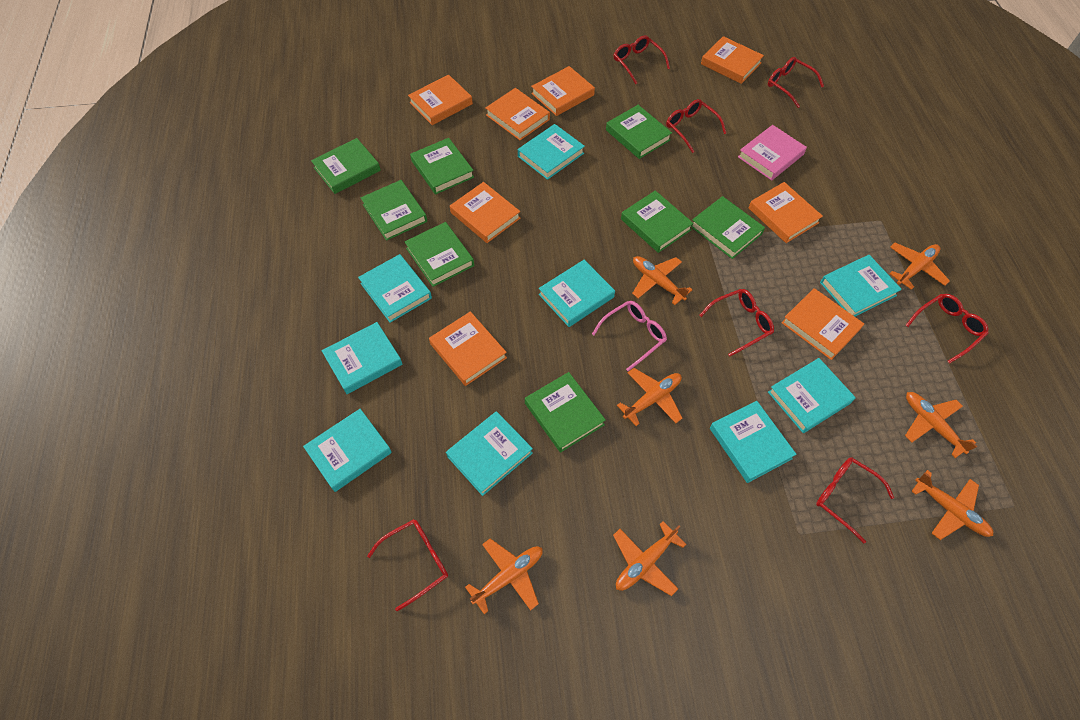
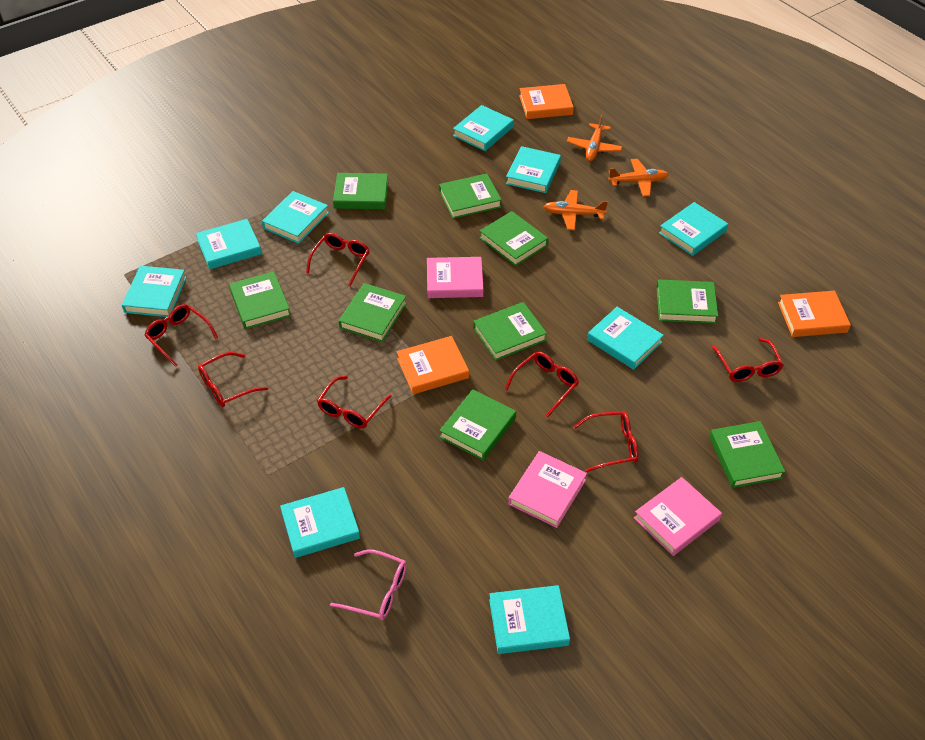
green book: 8 -> 9
orange book: 8 -> 3
orange plane: 7 -> 3
pink book: 1 -> 3

